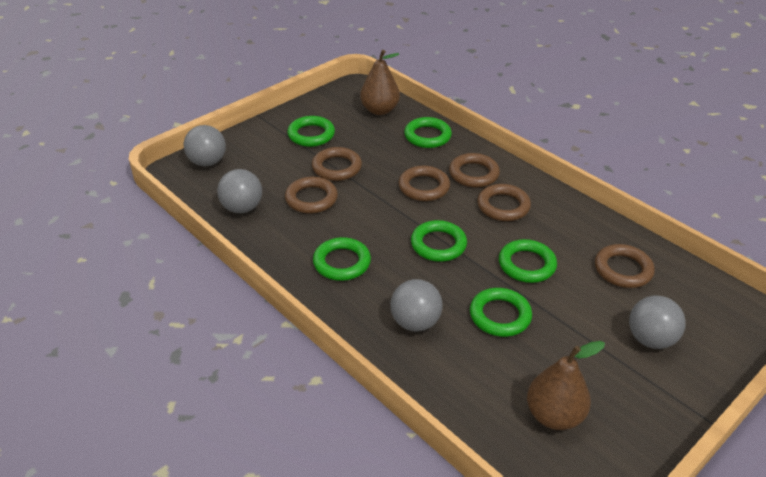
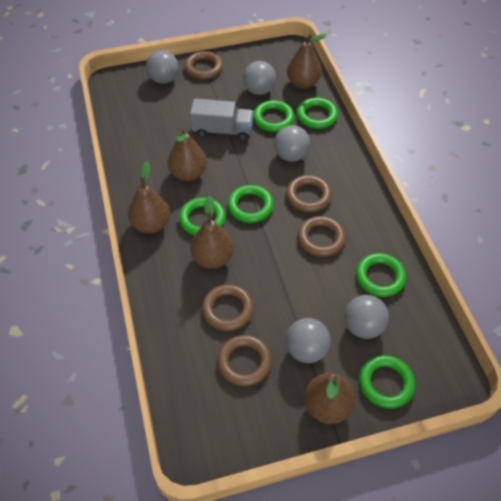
brown pear: 2 -> 5
brown ring: 6 -> 5
grey ball: 4 -> 5
grey truck: 0 -> 1

